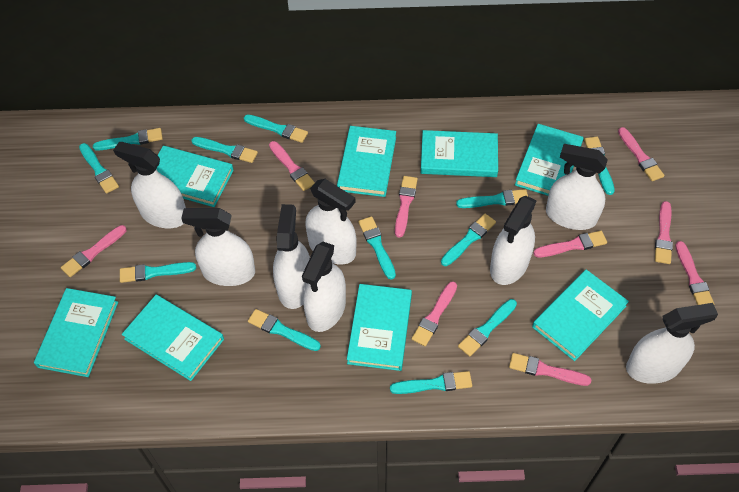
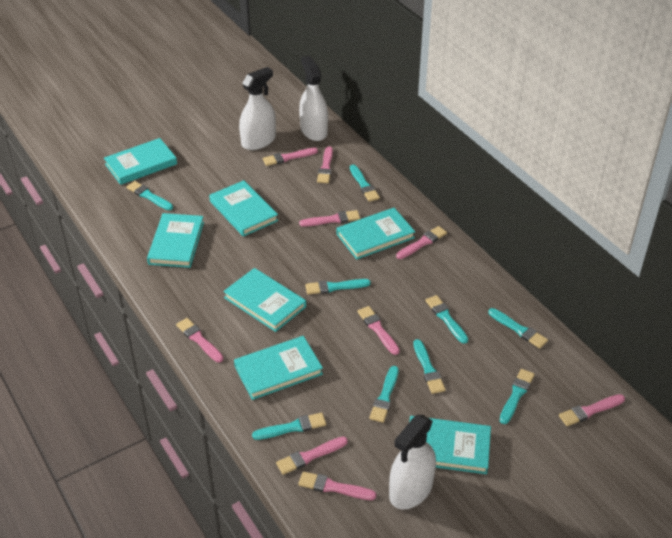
turquoise book: 8 -> 7
turquoise brush: 12 -> 9
white spray bottle: 8 -> 3

